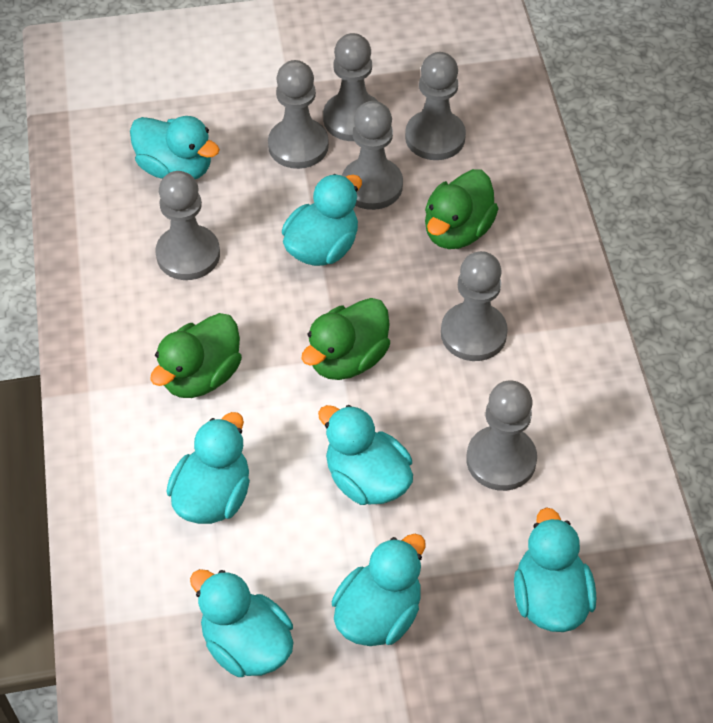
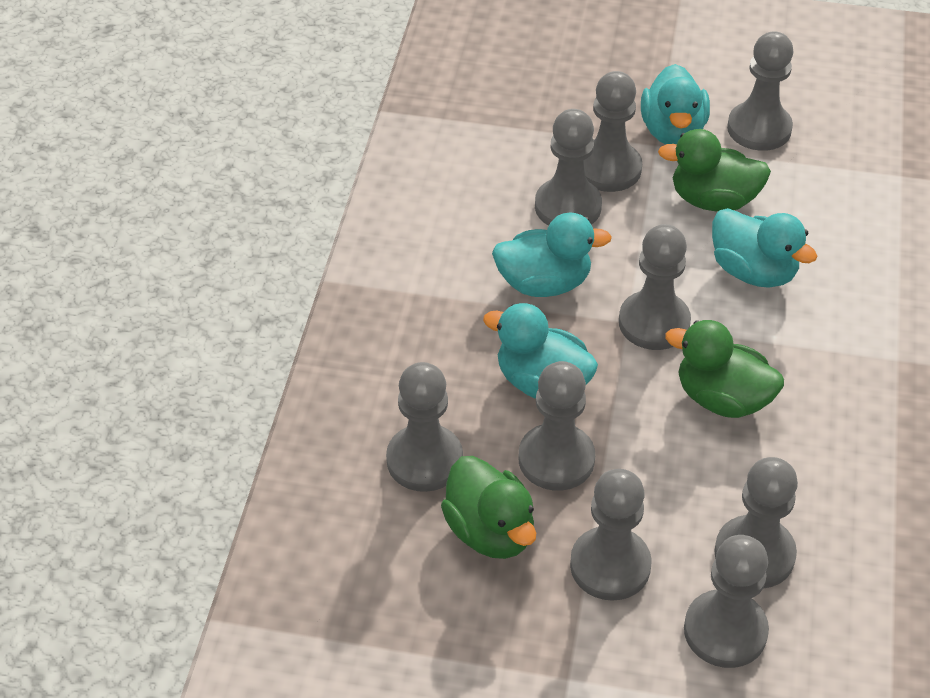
grey pawn: 7 -> 9
turquoise duck: 7 -> 4

